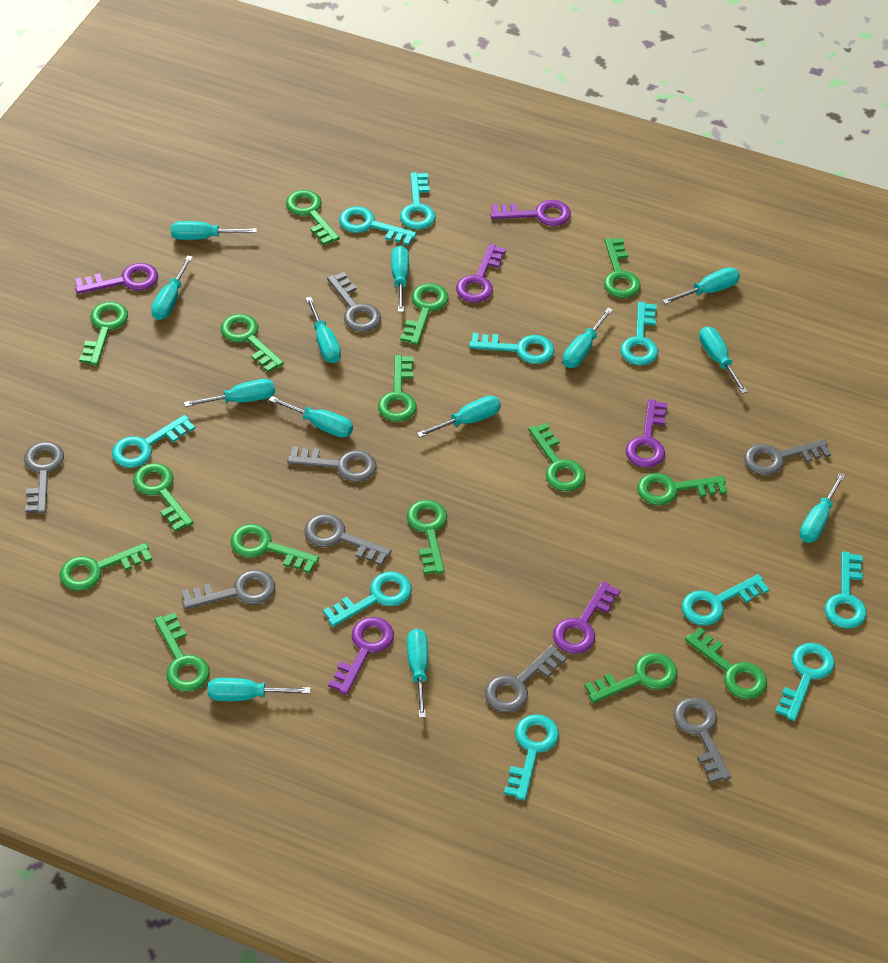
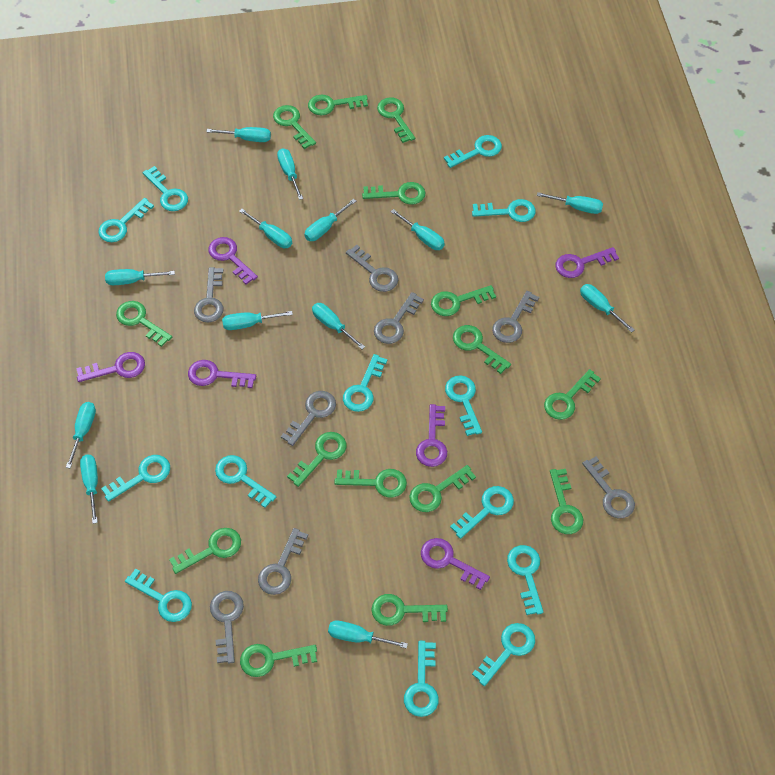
turquoise key: 10 -> 13

